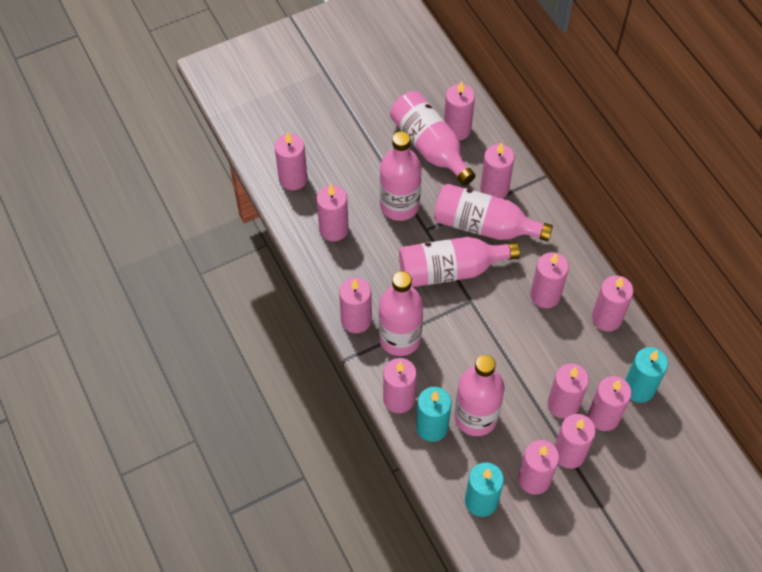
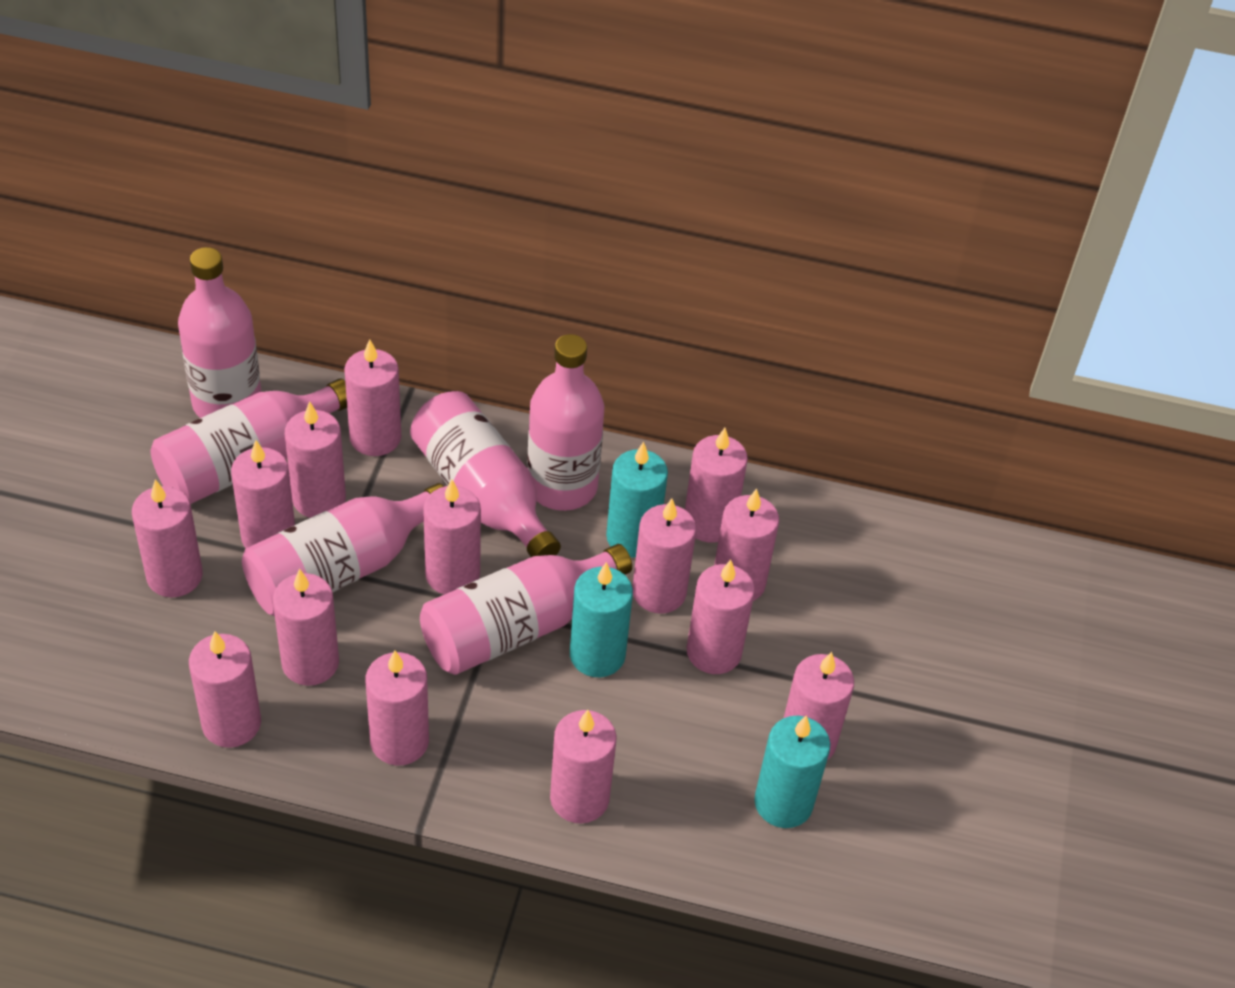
pink candle: 12 -> 14

